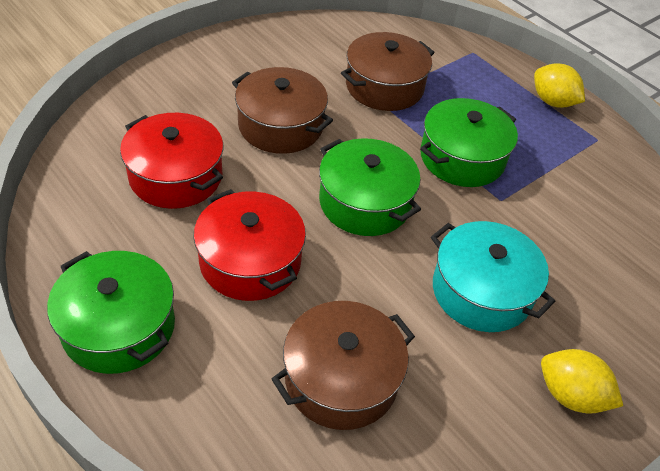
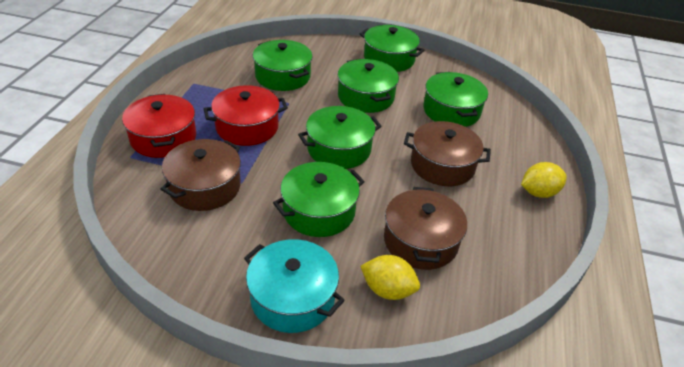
green pot: 3 -> 6

